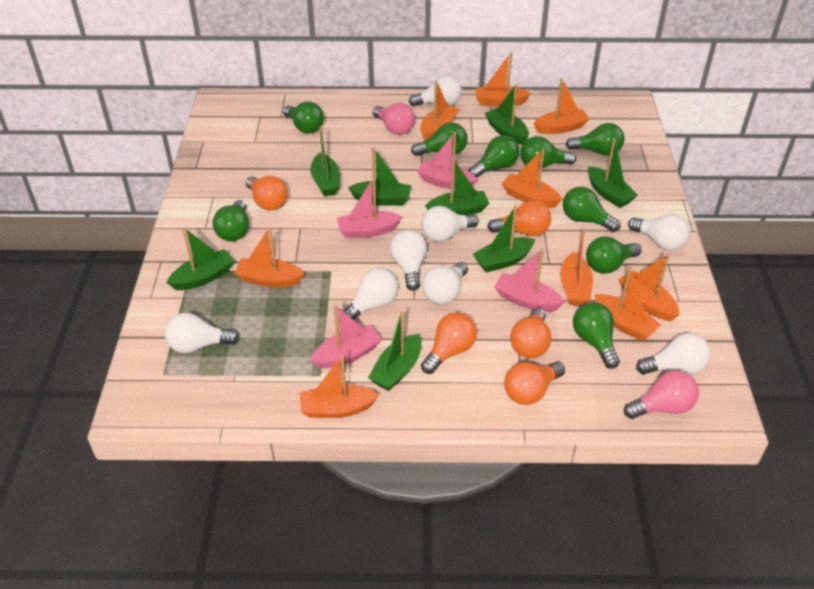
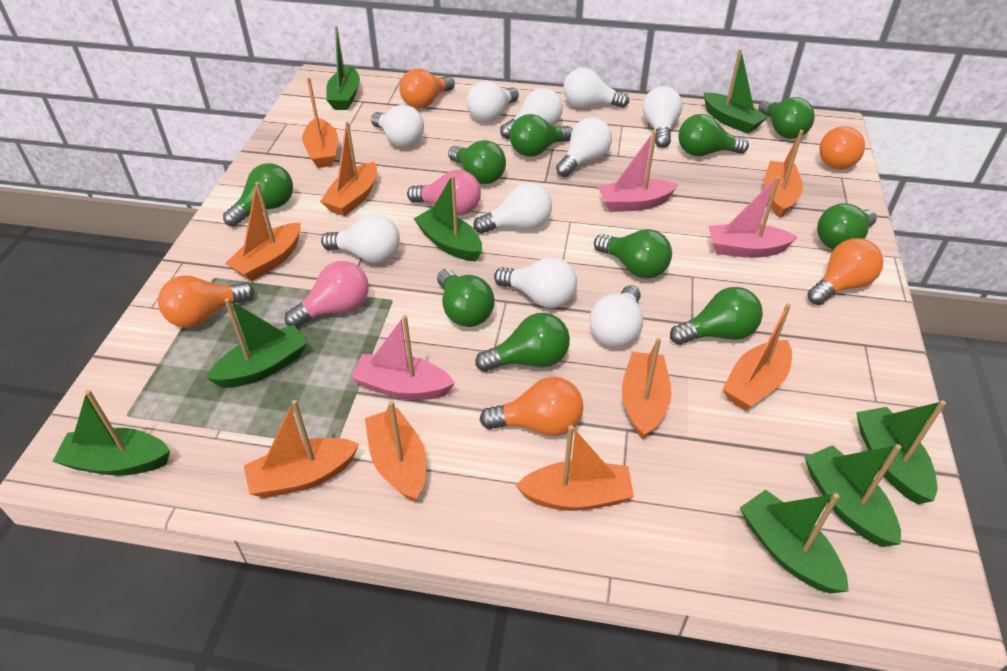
green light bulb: 9 -> 10
pink boat: 4 -> 3
white light bulb: 8 -> 10

